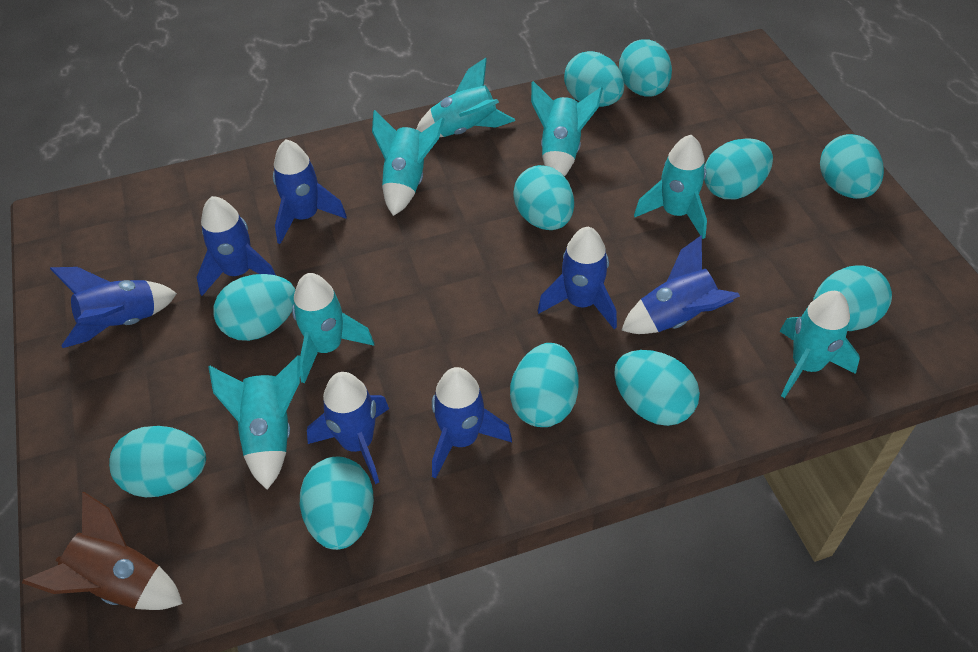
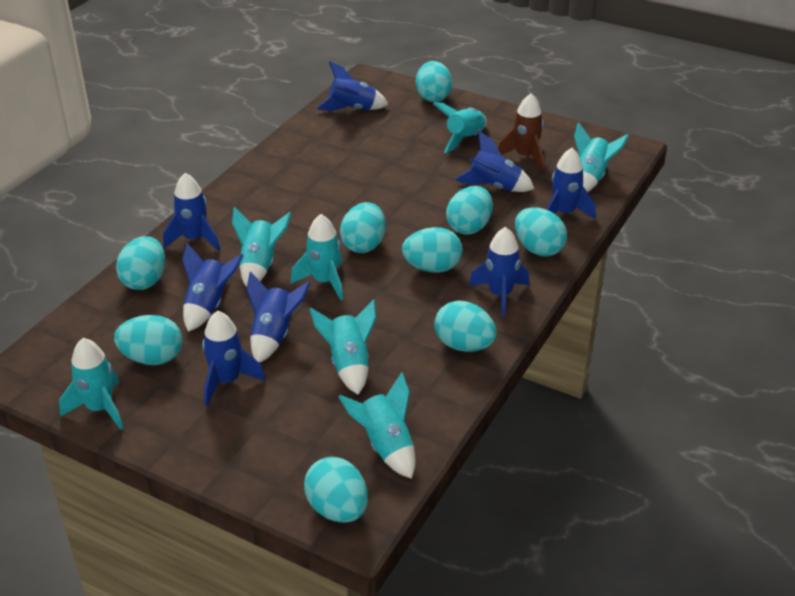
blue rocket: 7 -> 8
turquoise egg: 11 -> 9

